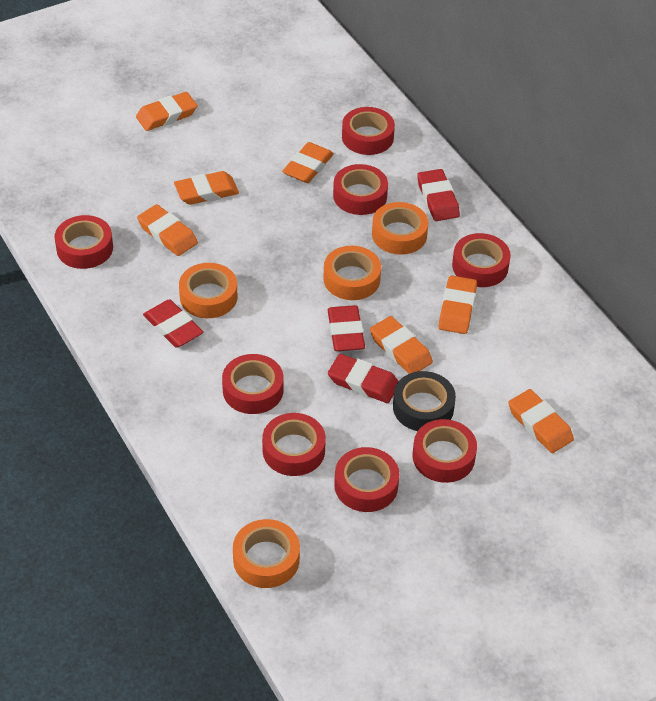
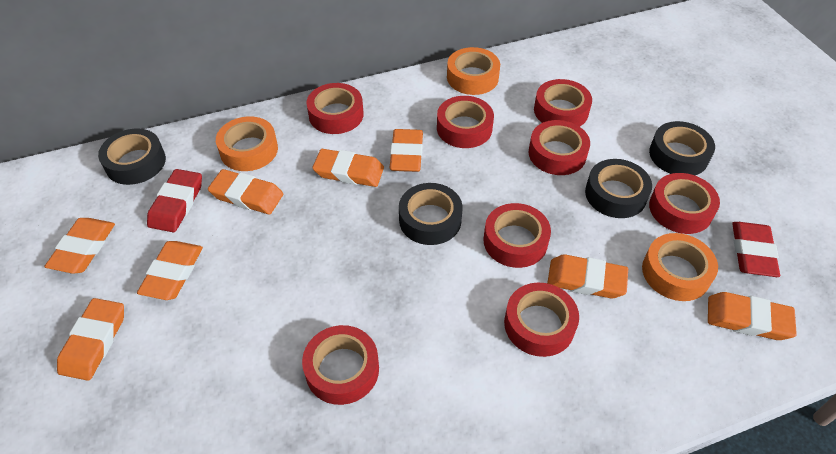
black tape: 1 -> 4
orange eraser: 7 -> 8
orange tape: 4 -> 3
red eraser: 4 -> 2

